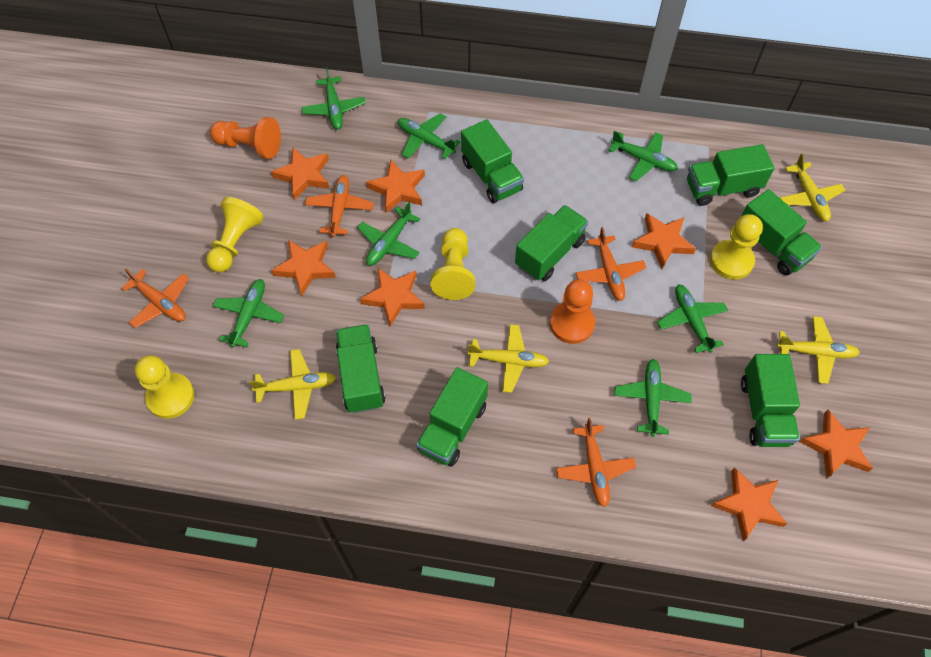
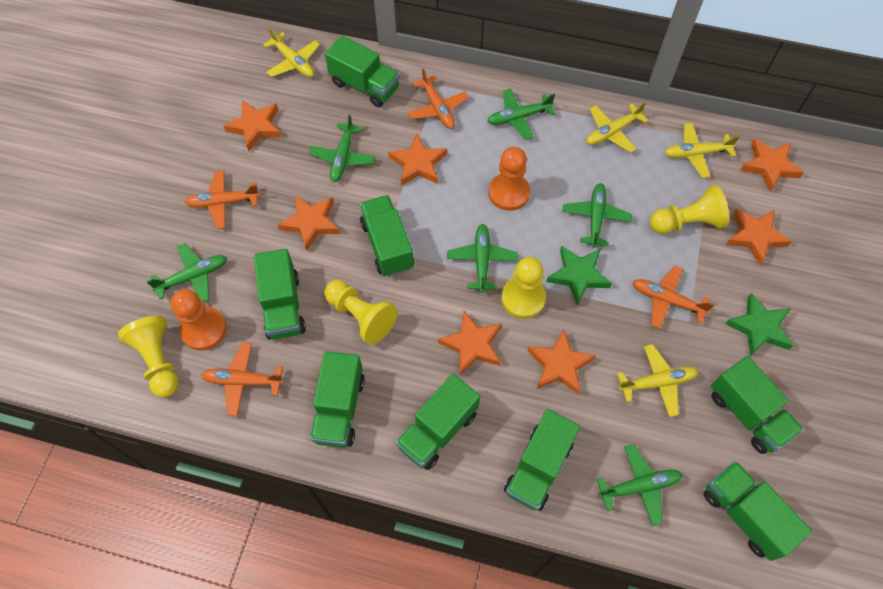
green plane: 7 -> 6
green star: 0 -> 2
green truck: 7 -> 8

